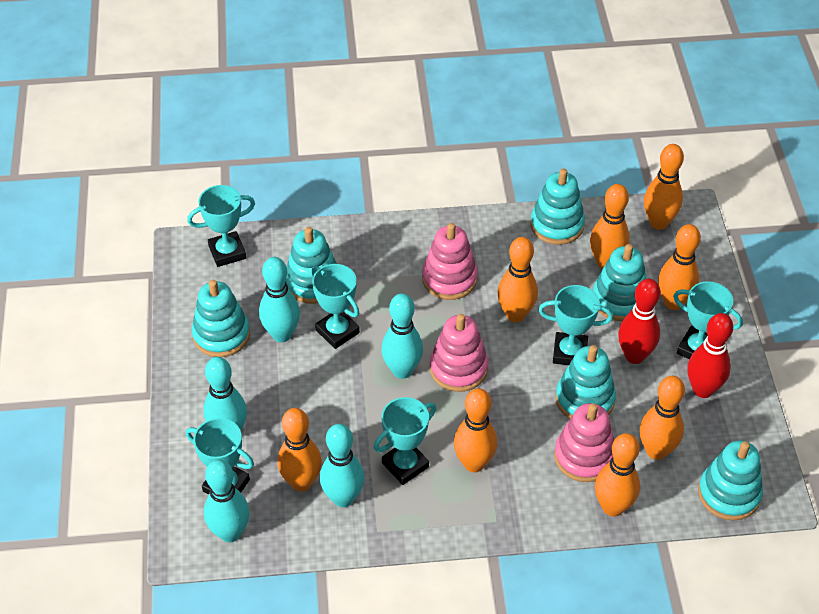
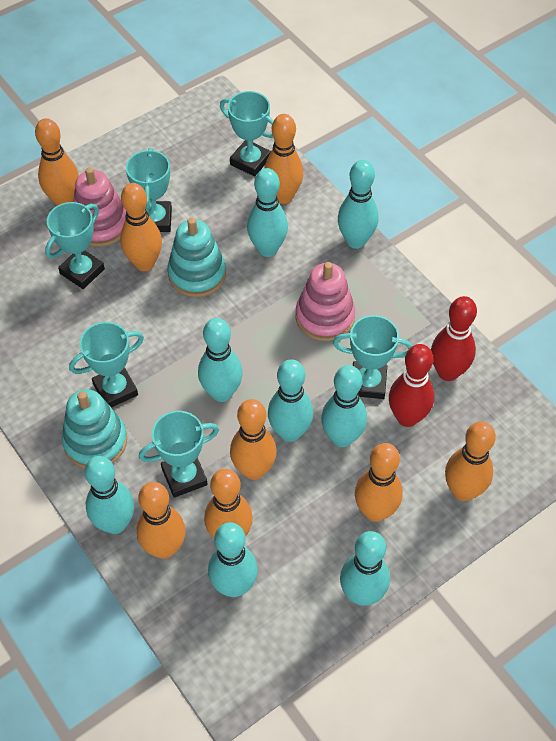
pink stacking toy: 3 -> 2
turquoise bowling pin: 5 -> 8
turquoise stacking toy: 6 -> 2

